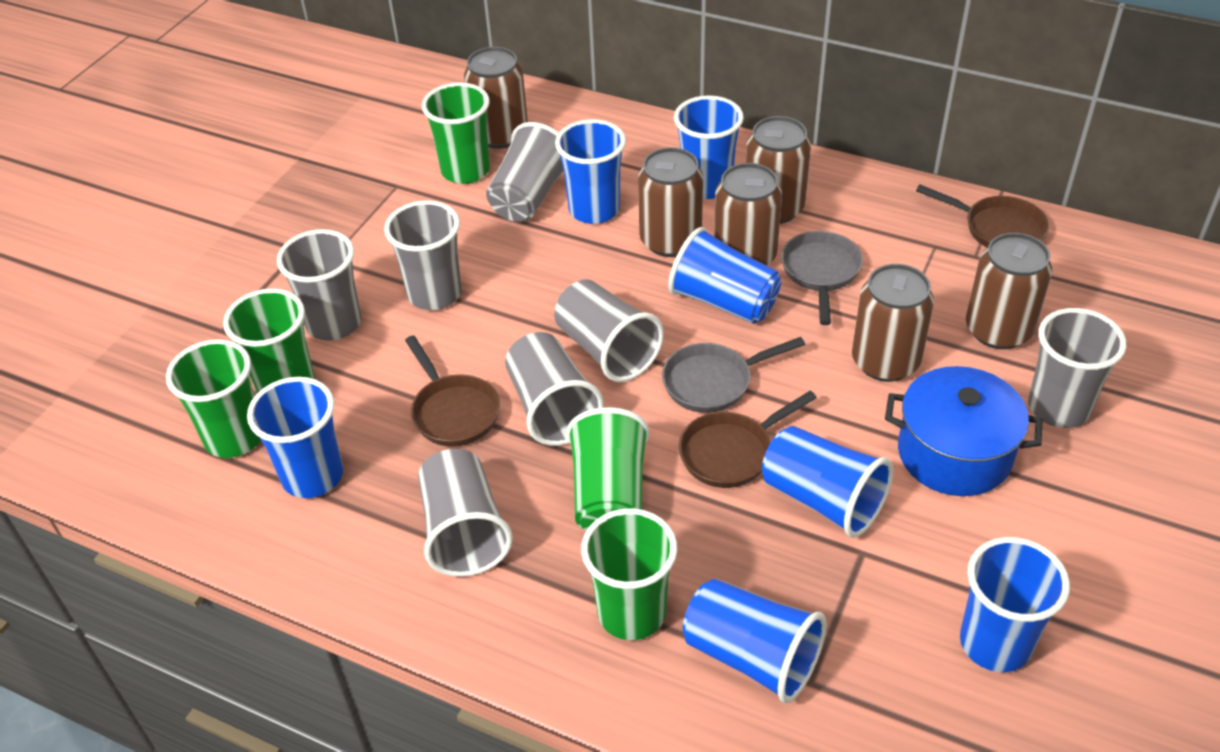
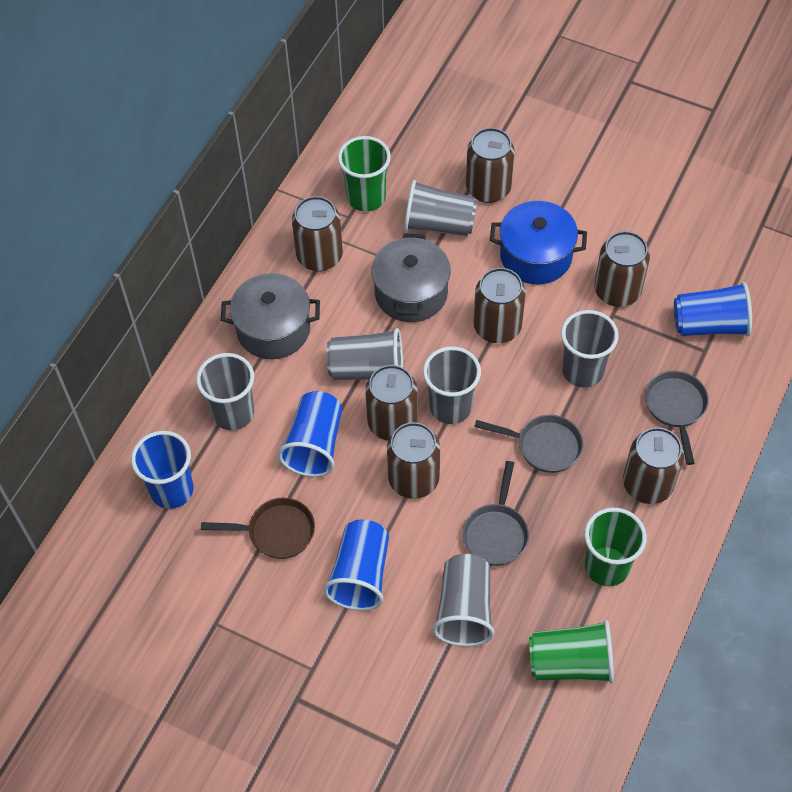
blue cup: 7 -> 4
brown can: 6 -> 7
brown pan: 3 -> 1
green cup: 5 -> 3
grey cup: 7 -> 6
grey pan: 2 -> 3
grey pot: 0 -> 2

